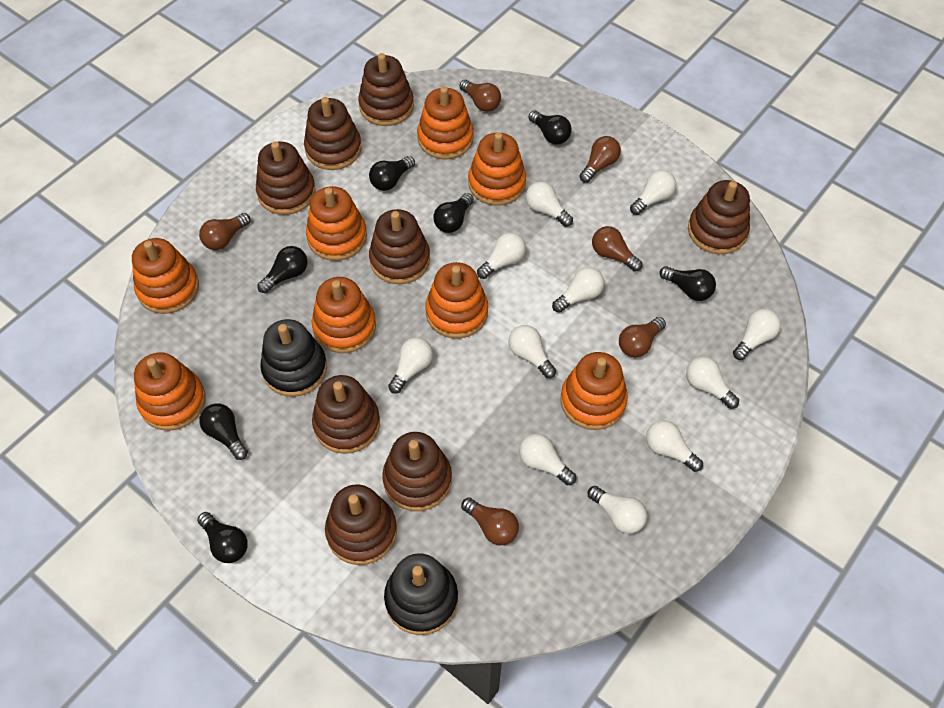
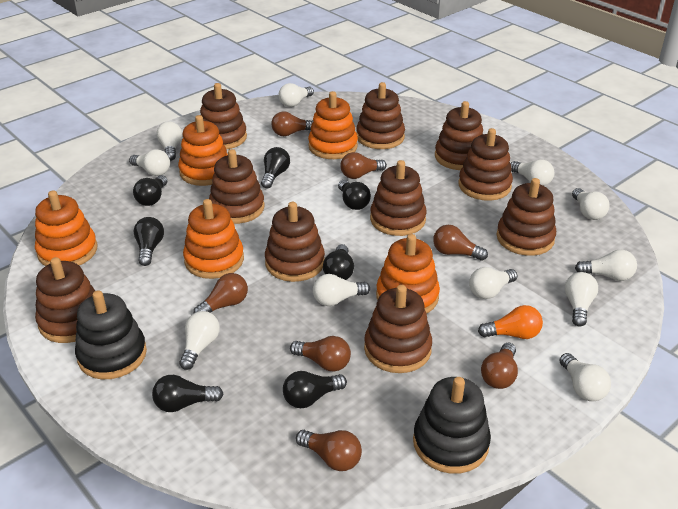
brown light bulb: 6 -> 7
brown stacking toy: 8 -> 10
orange light bulb: 0 -> 1
orange stacking toy: 8 -> 5

